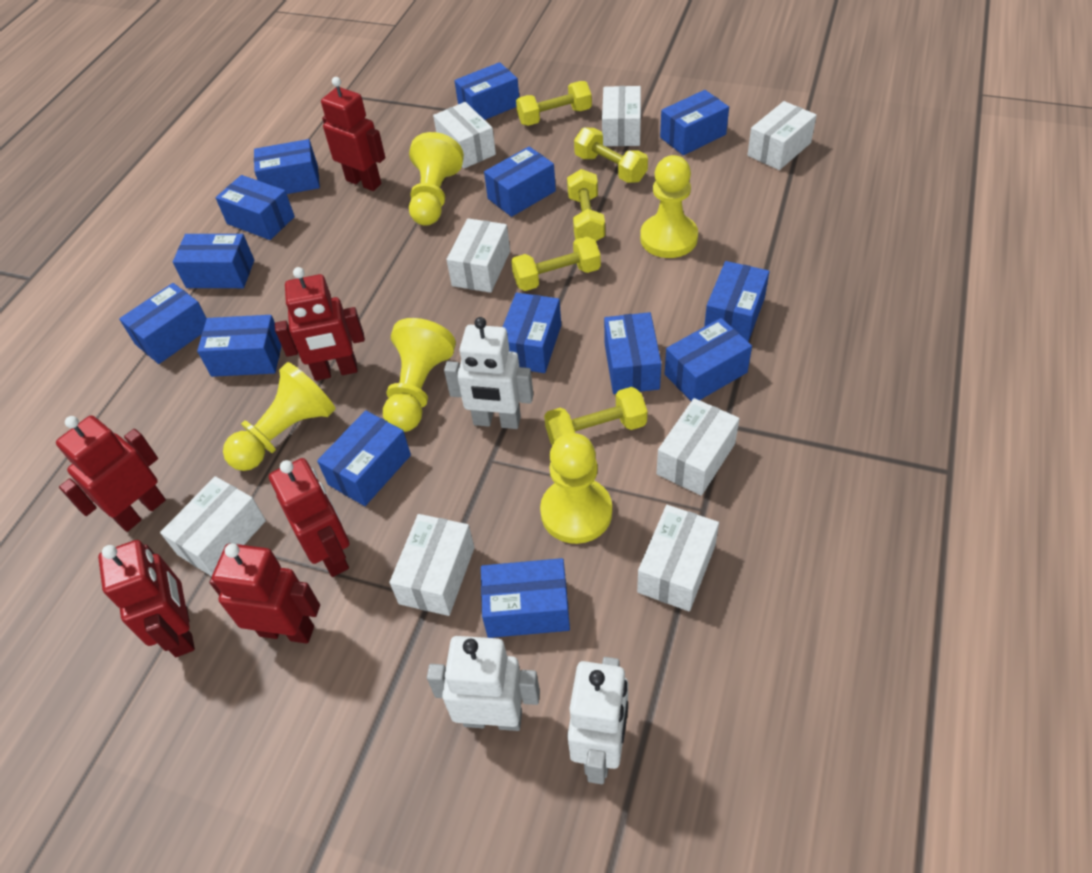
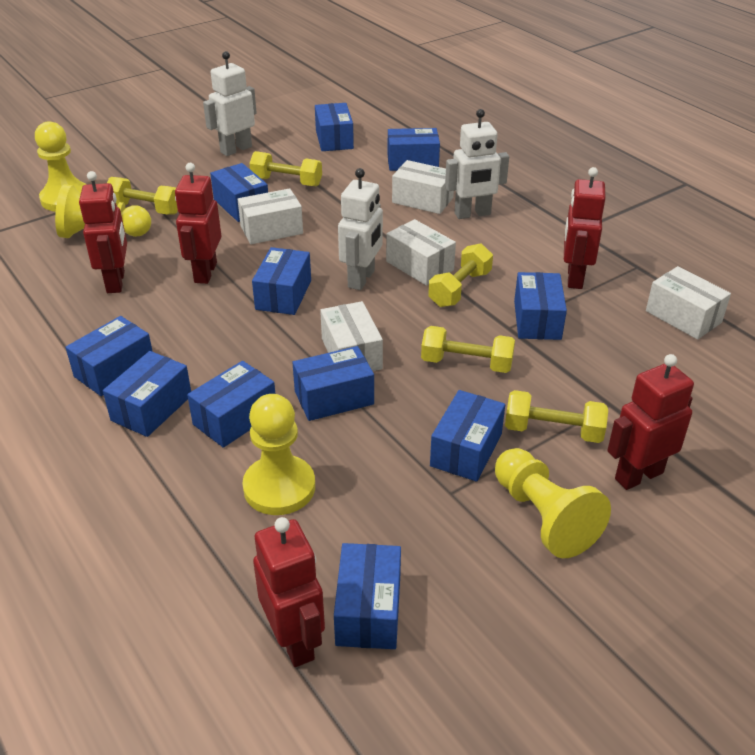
blue box: 14 -> 11
red robot: 6 -> 5
white box: 8 -> 5
yellow pawn: 5 -> 4

